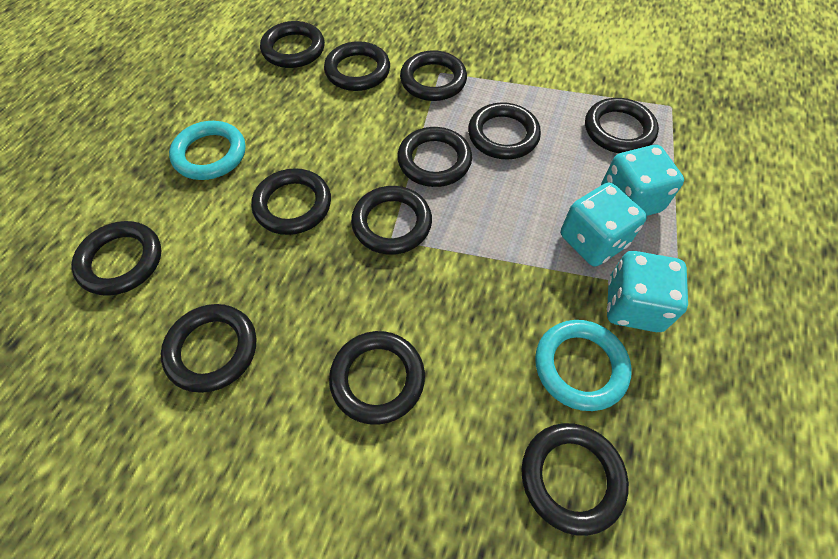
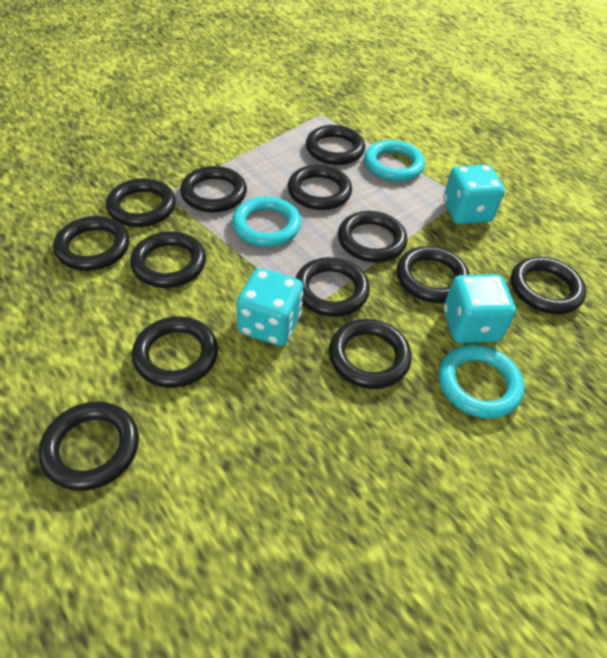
black ring: 12 -> 13
turquoise ring: 2 -> 3

